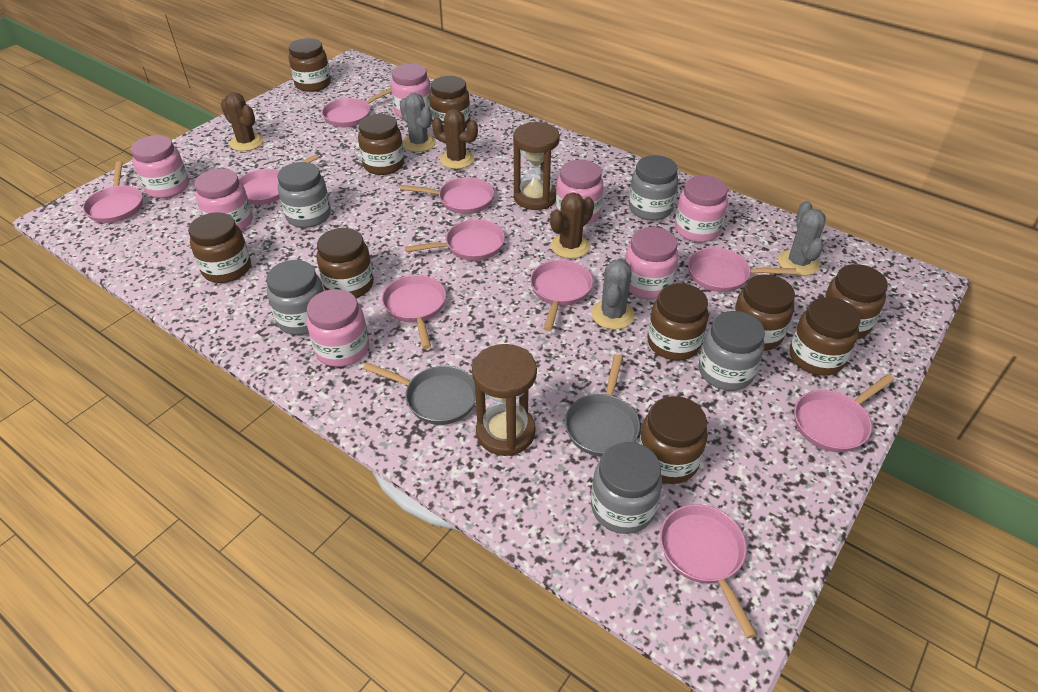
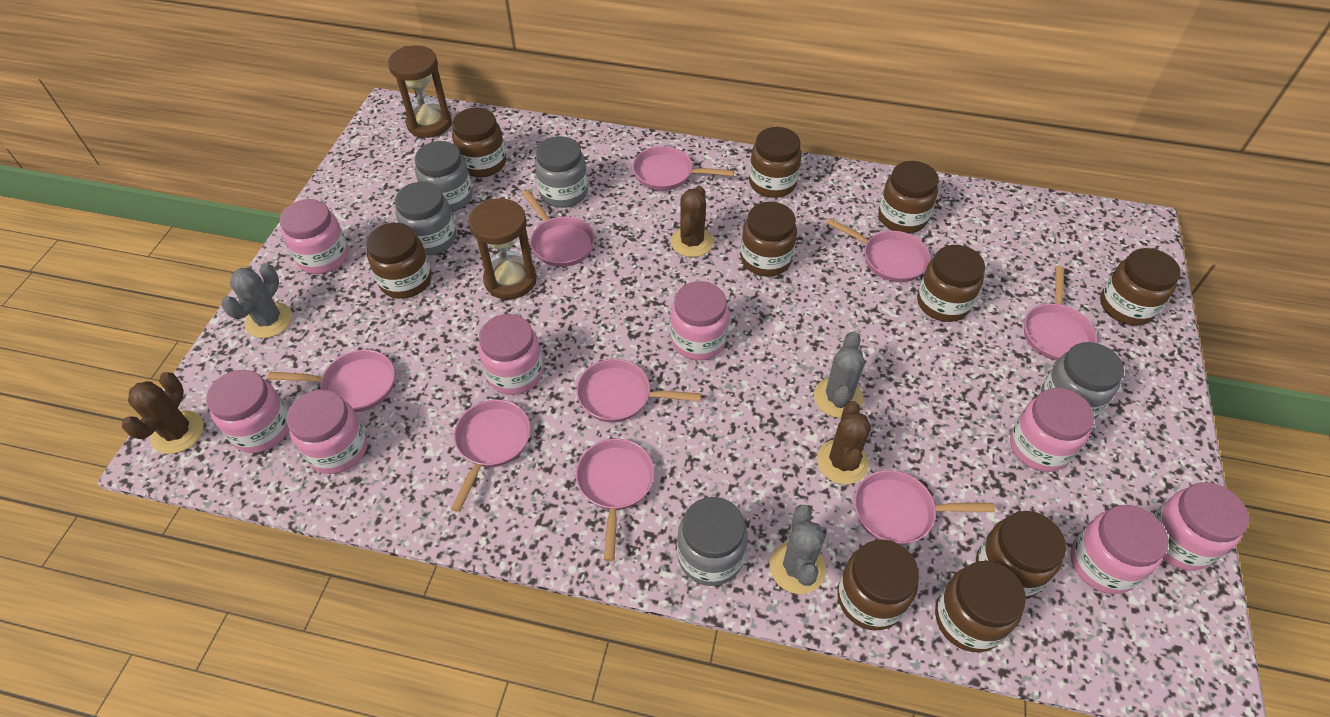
grey pan: 2 -> 0
pink jar: 7 -> 8
pink pan: 10 -> 9

